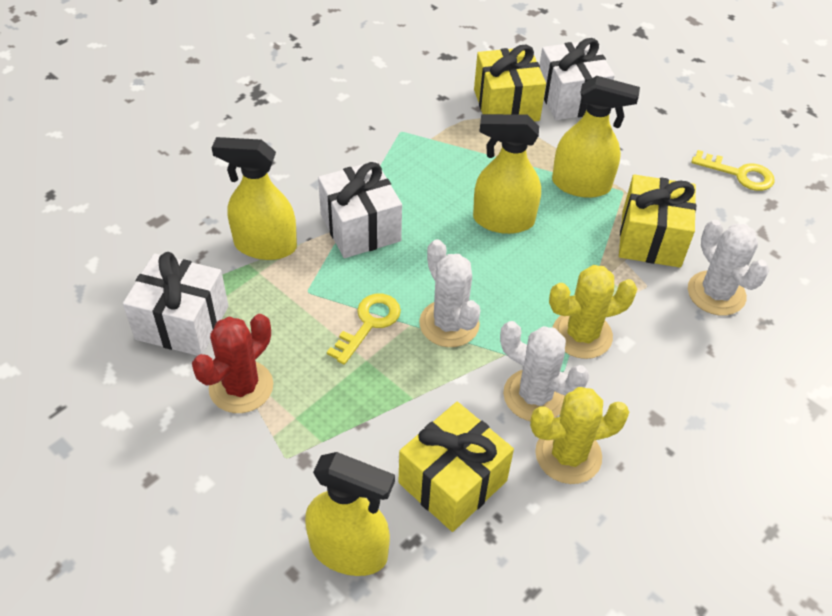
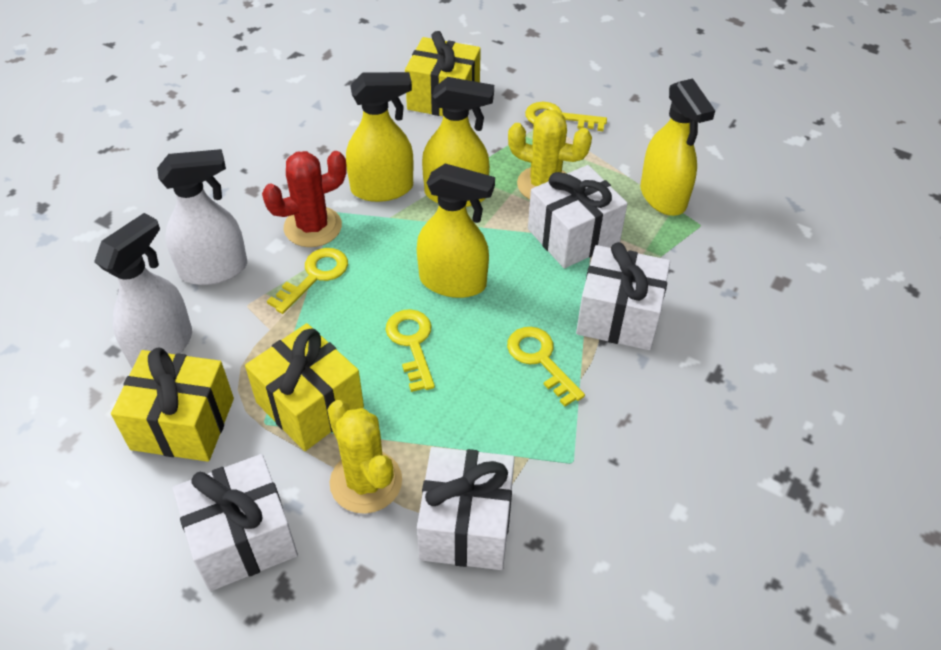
white cactus: 3 -> 0
white gift: 3 -> 4
white spray bottle: 0 -> 2
yellow key: 2 -> 4

